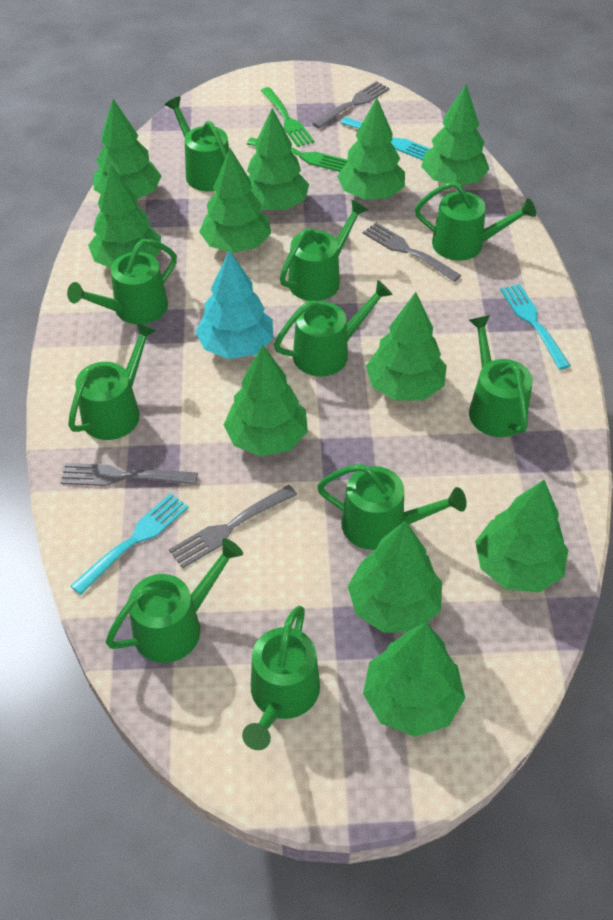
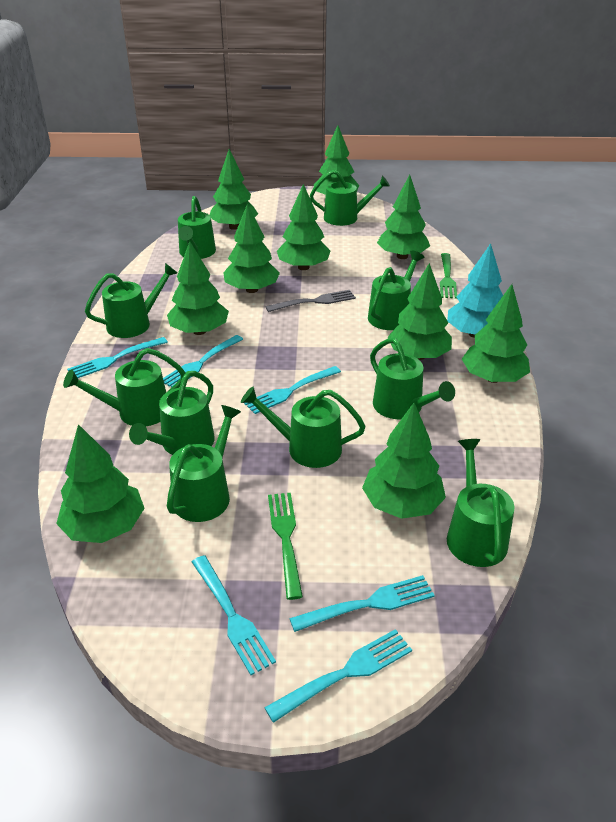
green tree: 11 -> 10
grey fork: 4 -> 1
turquoise fork: 3 -> 6

